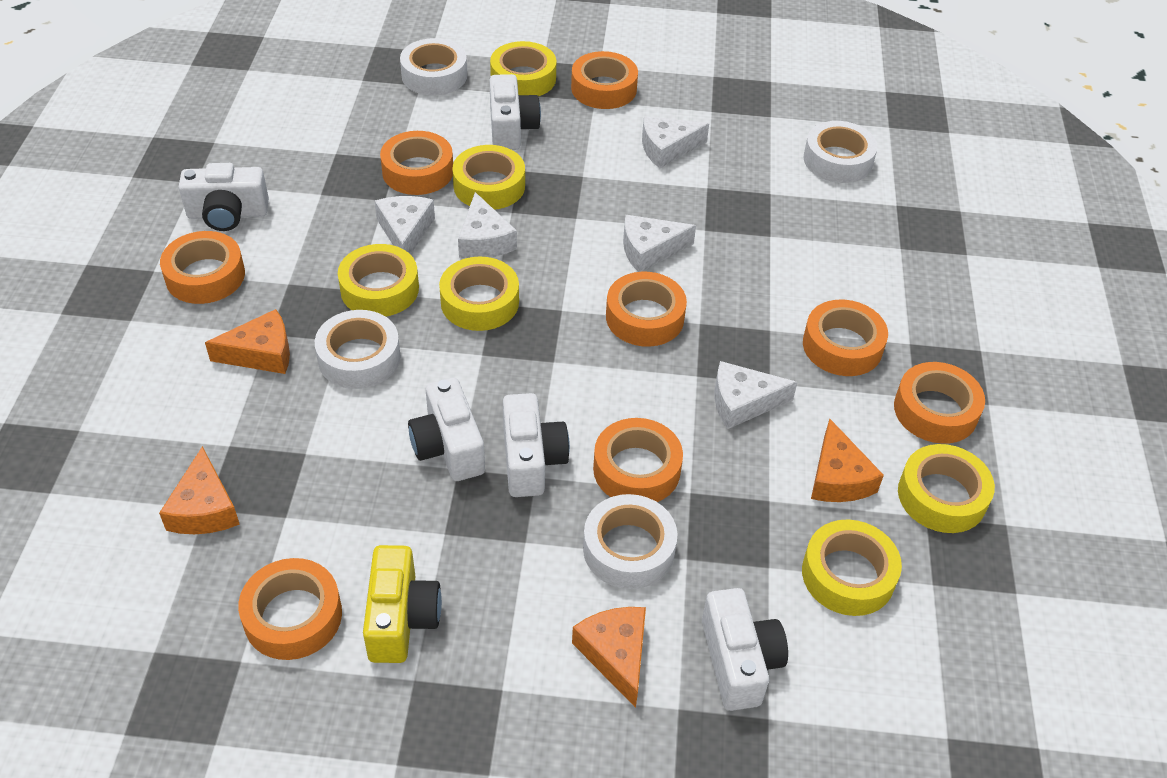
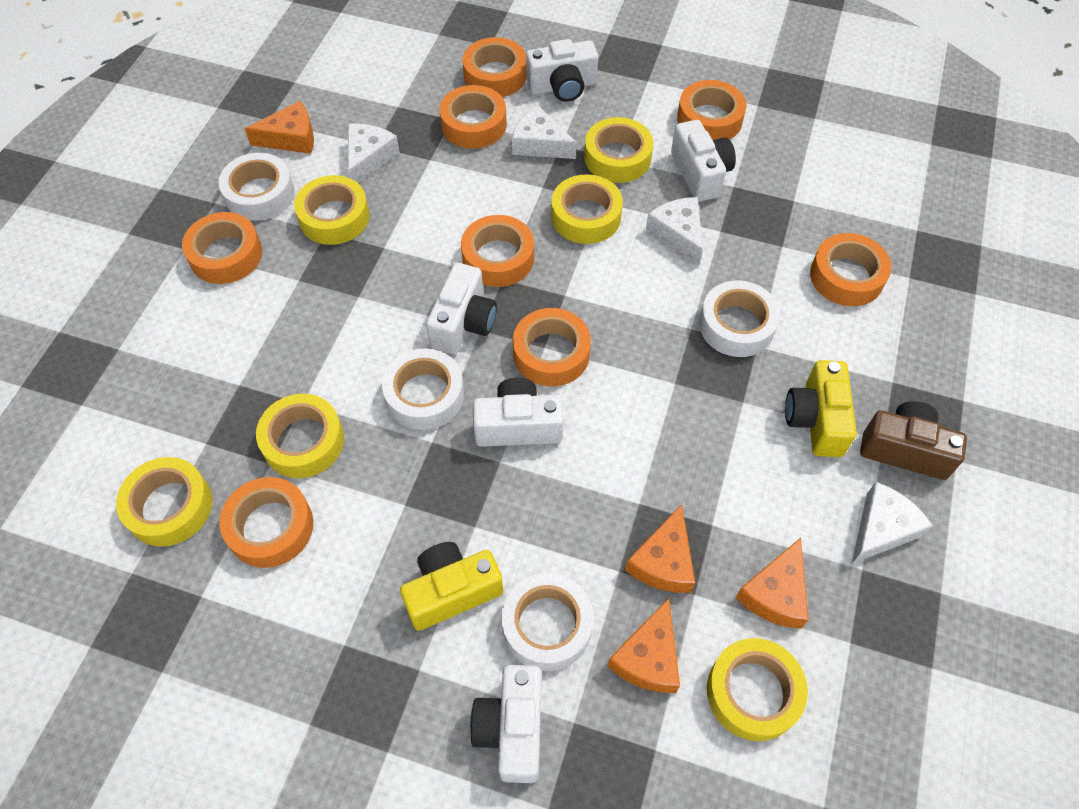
brown camera: 0 -> 1
white cheese: 5 -> 4
yellow camera: 1 -> 2

